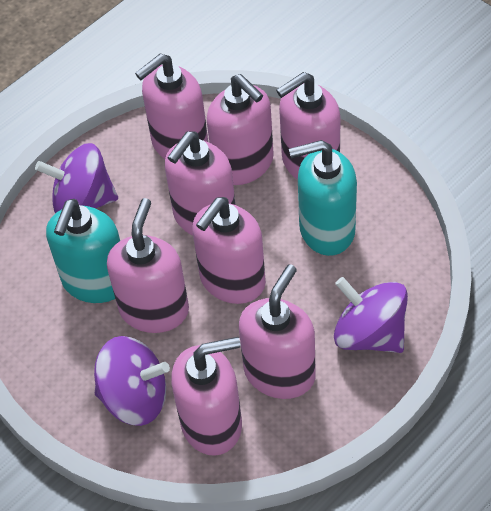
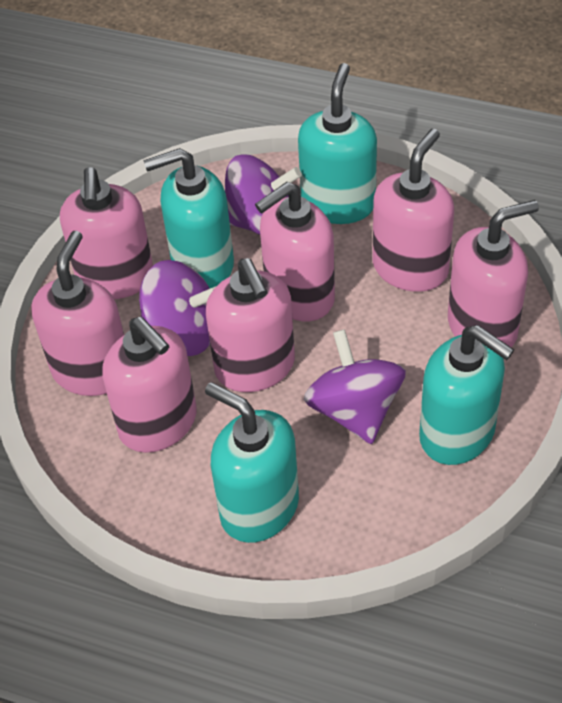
pink soap dispenser: 8 -> 7
turquoise soap dispenser: 2 -> 4

